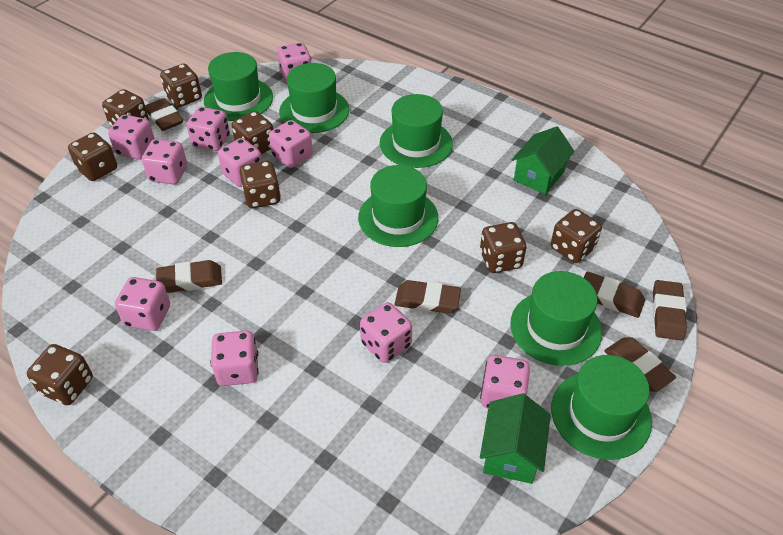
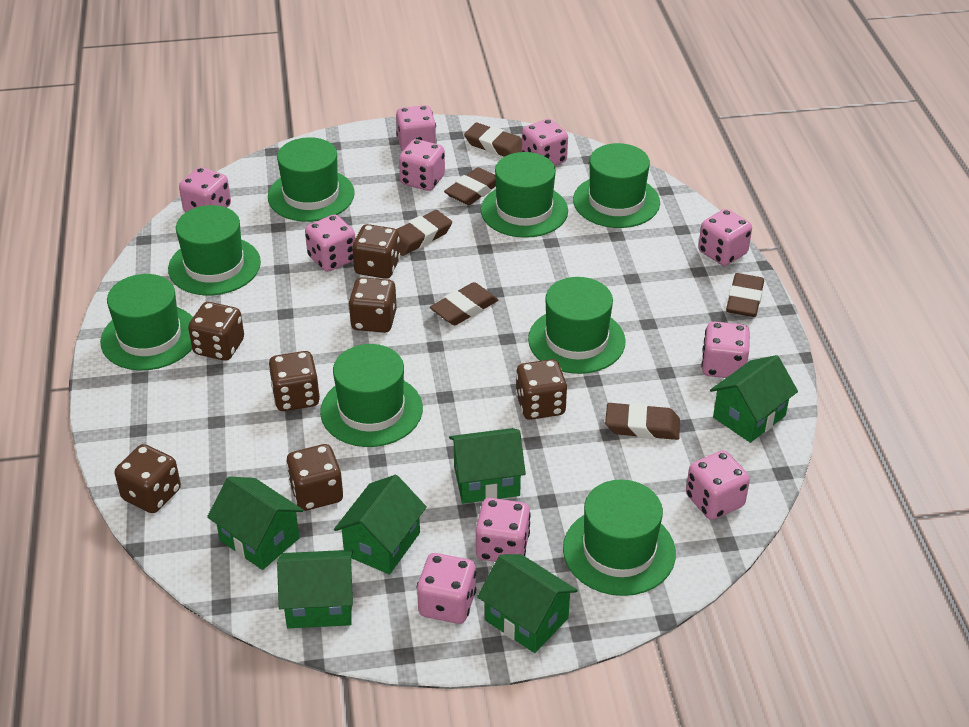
brown dice: 8 -> 7
green hat: 6 -> 8
green house: 2 -> 6

